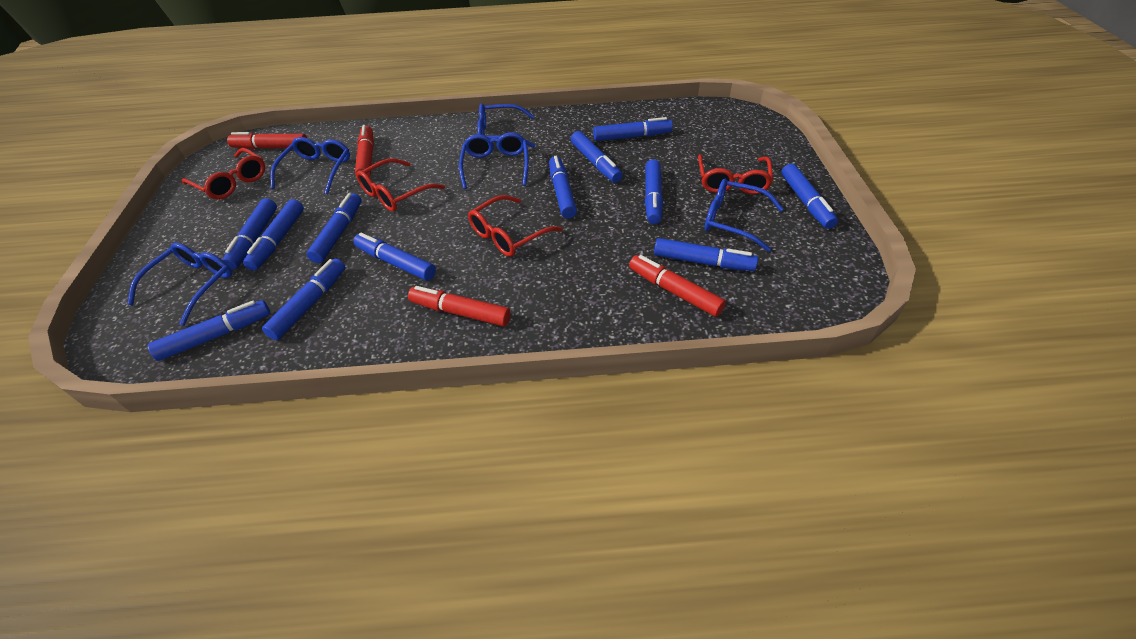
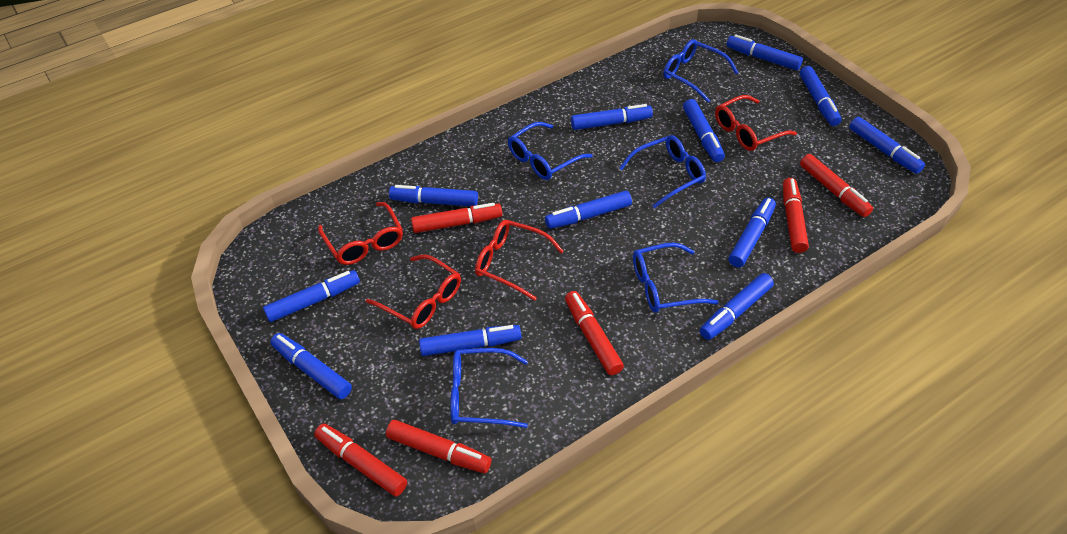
red marker: 4 -> 6

